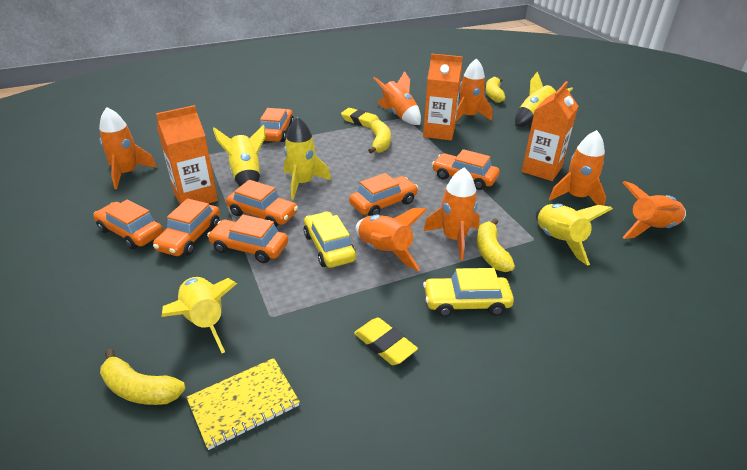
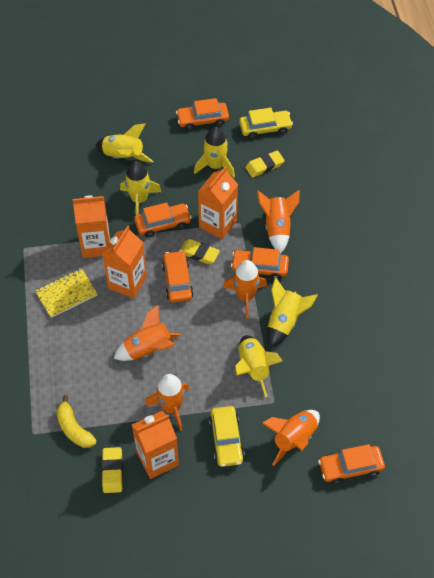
orange car: 7 -> 5
orange carton: 3 -> 4
orange rocket: 7 -> 5
yellow banana: 4 -> 1
yellow eraser: 2 -> 3

